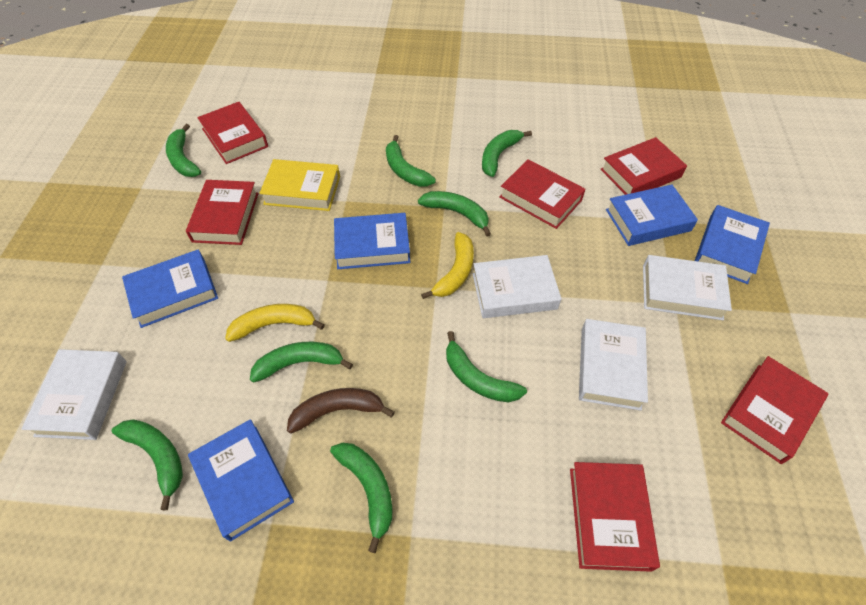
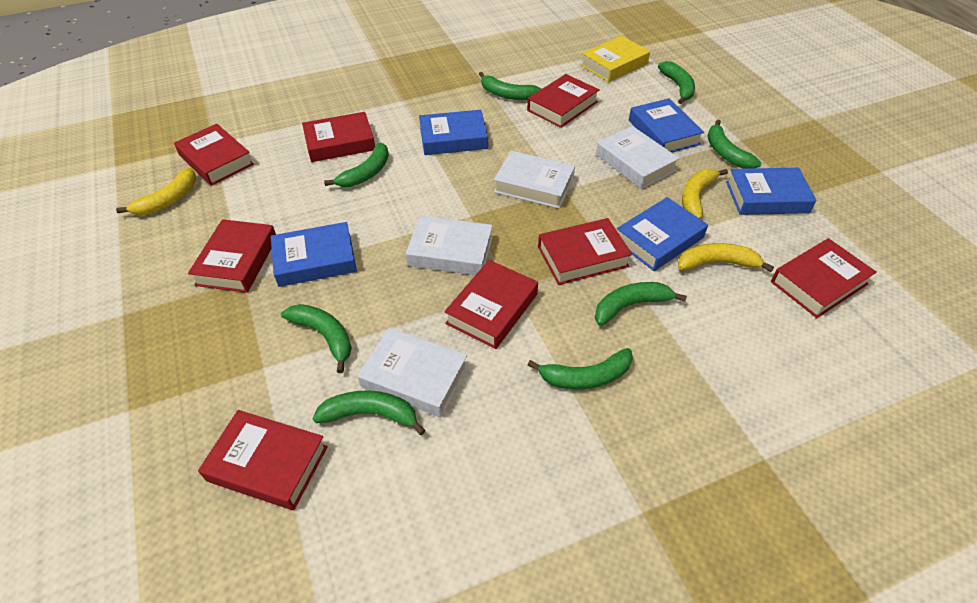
brown banana: 1 -> 0
red book: 6 -> 8
yellow banana: 2 -> 3

